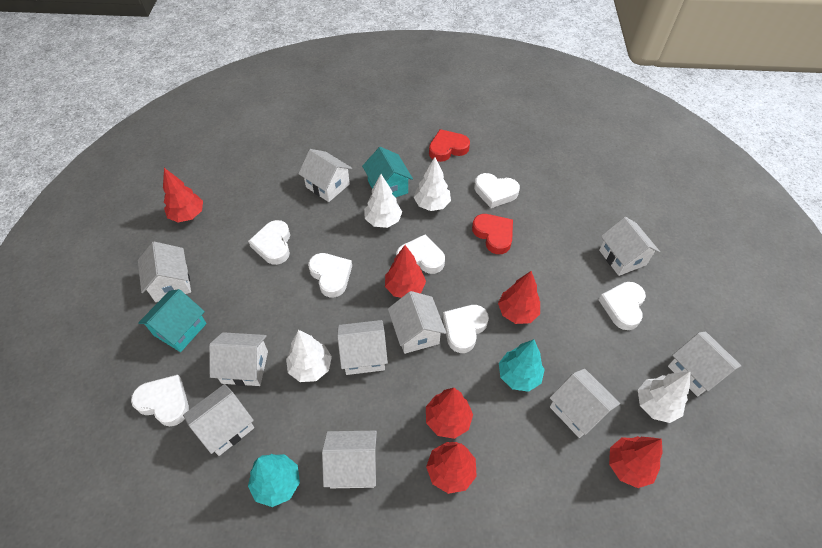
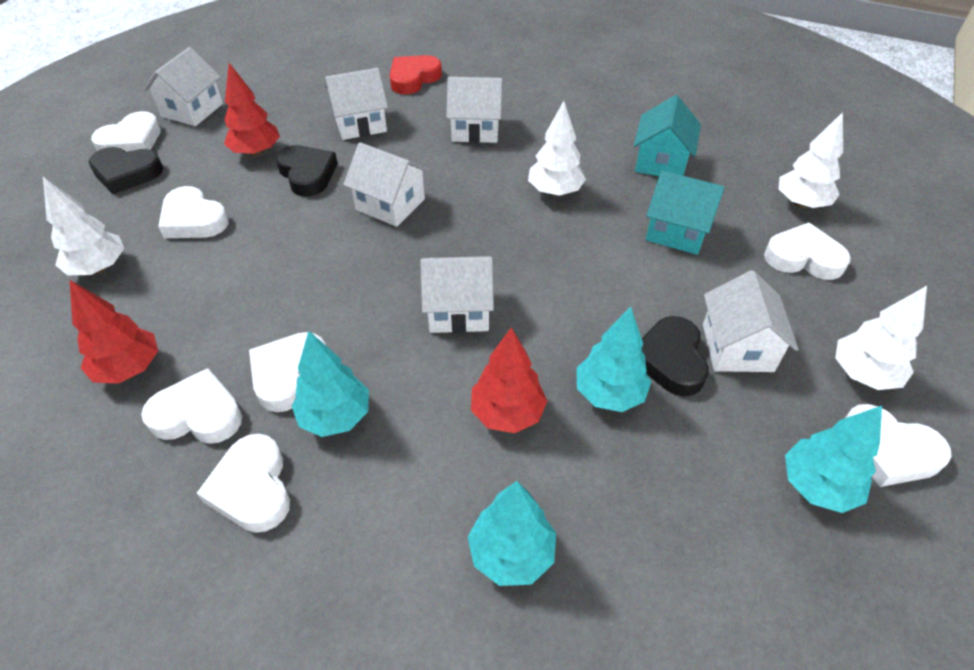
black heart: 0 -> 3
red heart: 2 -> 1
red tree: 6 -> 3
turquoise tree: 2 -> 4
white house: 10 -> 6

